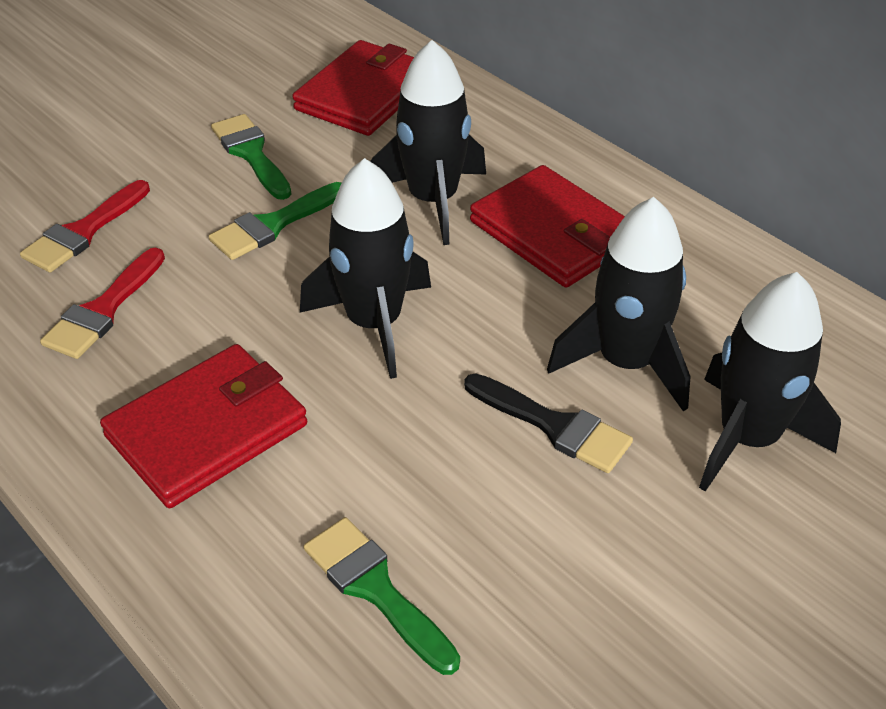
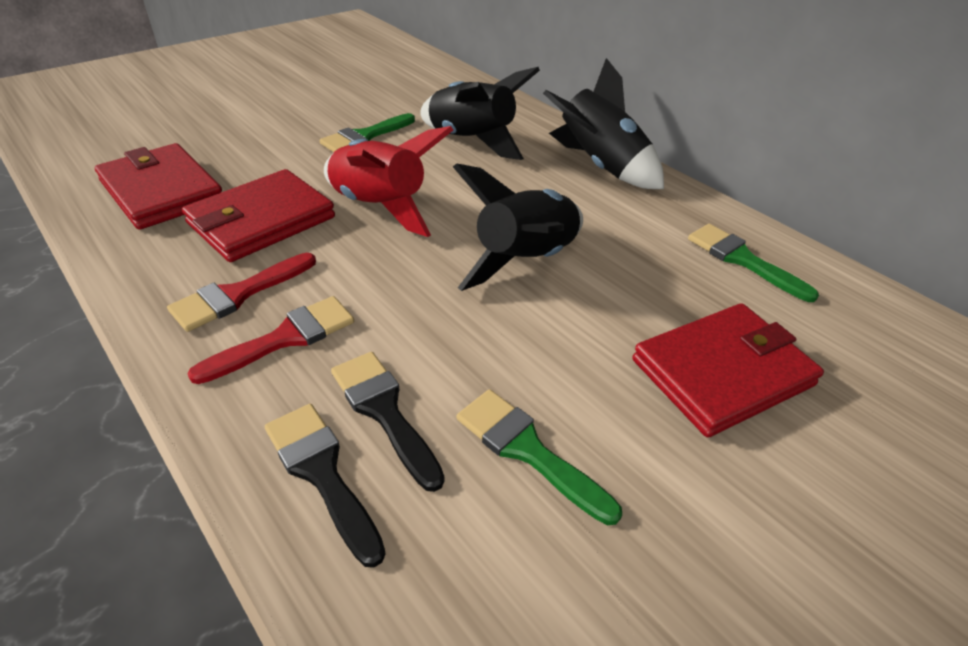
black brush: 1 -> 2
black rocket: 4 -> 3
red rocket: 0 -> 1

